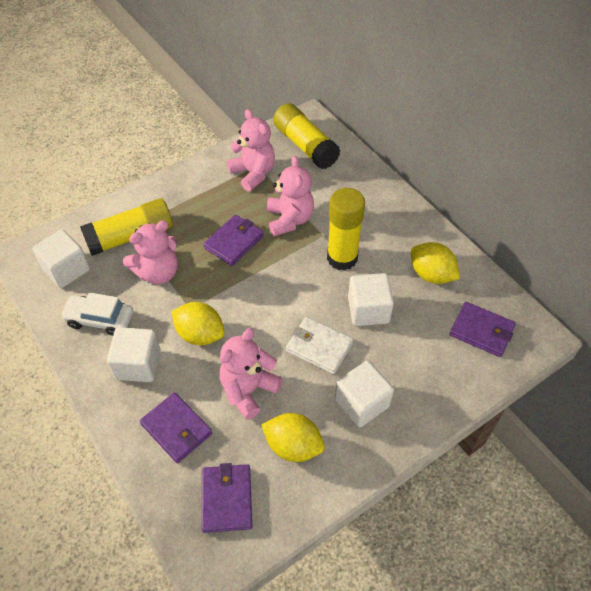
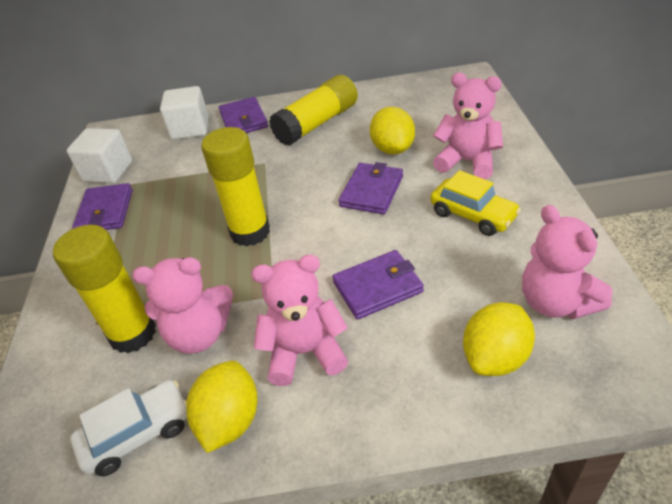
white cube: 4 -> 2
white wallet: 1 -> 0
yellow car: 0 -> 1

